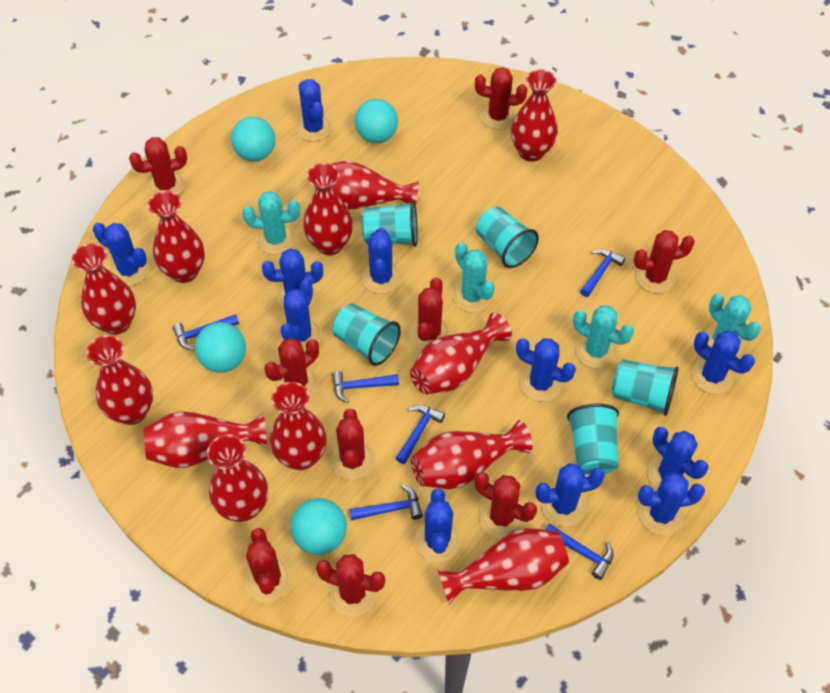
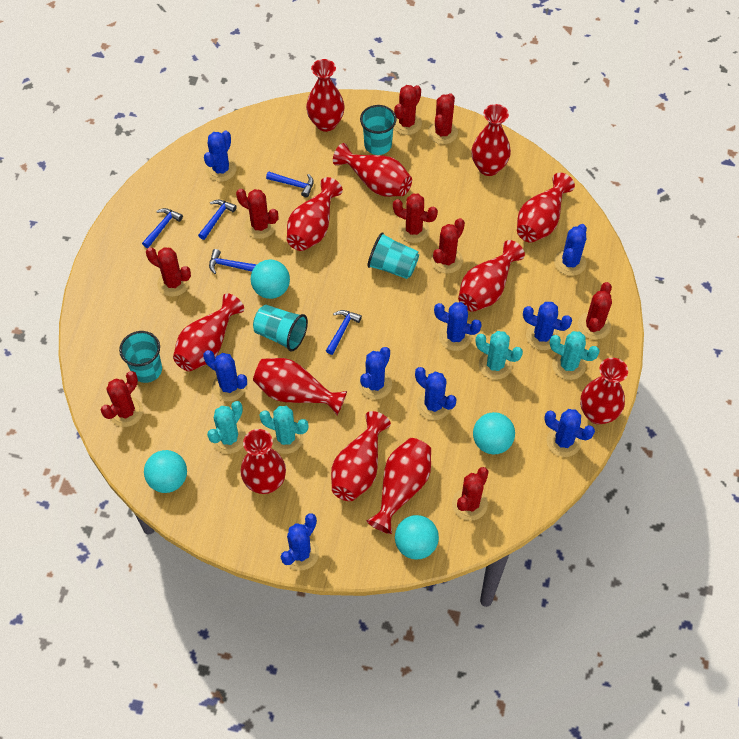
blue cactus: 11 -> 9
blue hammer: 6 -> 5
turquoise cup: 5 -> 4

